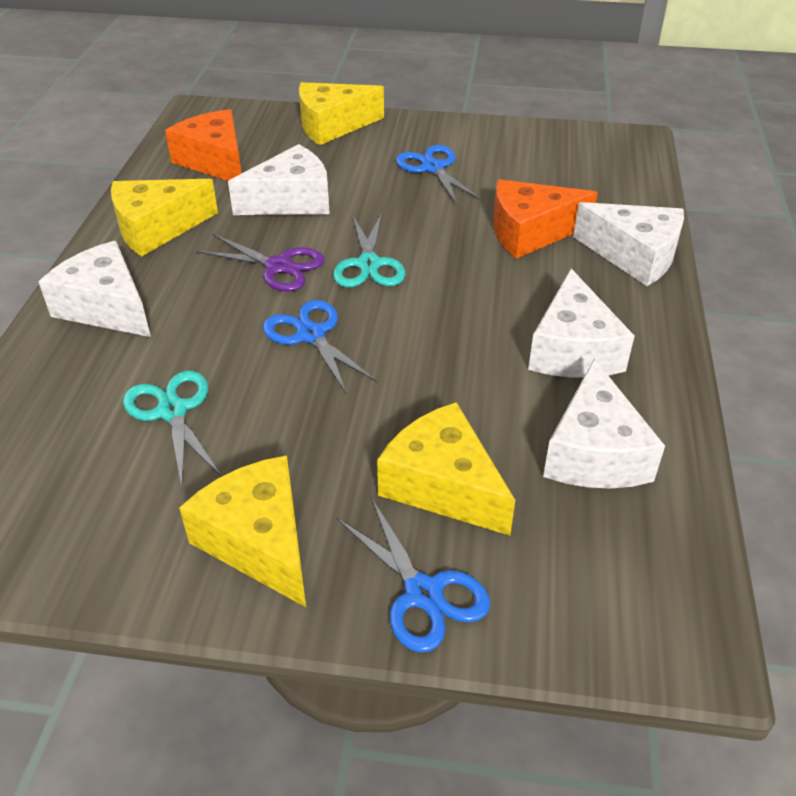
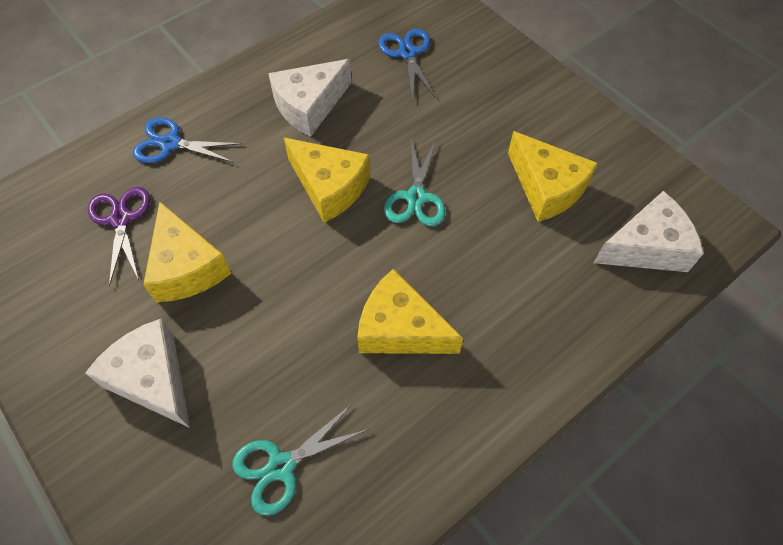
blue scissors: 3 -> 2
orange cheese: 2 -> 0
white cheese: 5 -> 3

